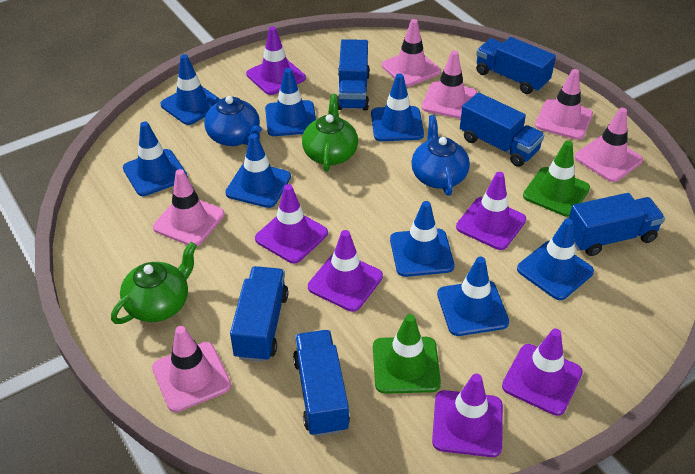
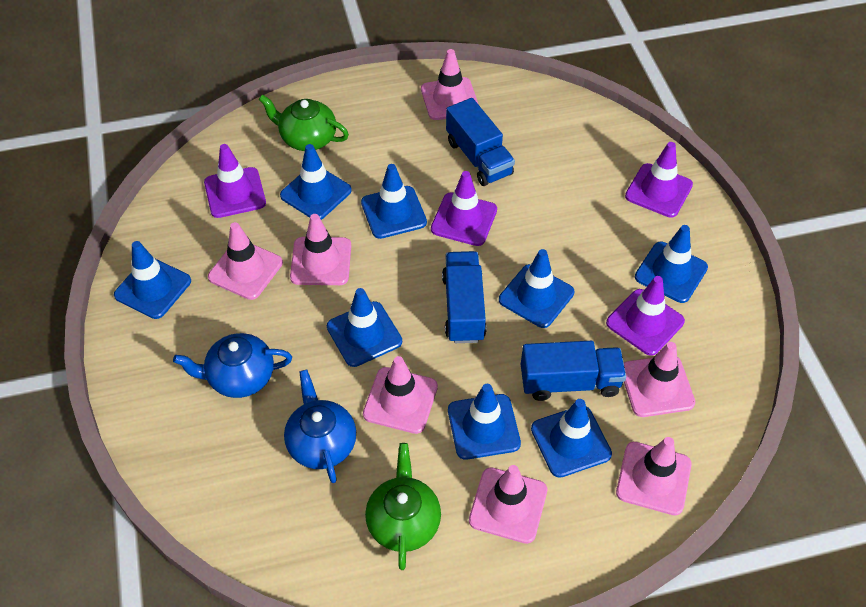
blue truck: 6 -> 3
green traffic cone: 2 -> 0
pink traffic cone: 6 -> 7
purple traffic cone: 6 -> 4

